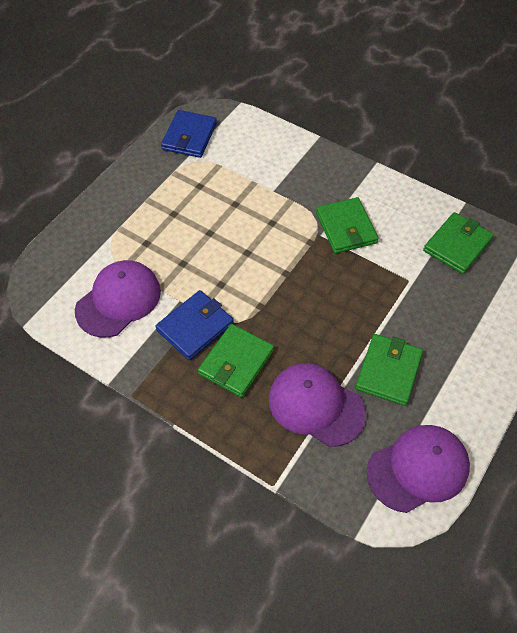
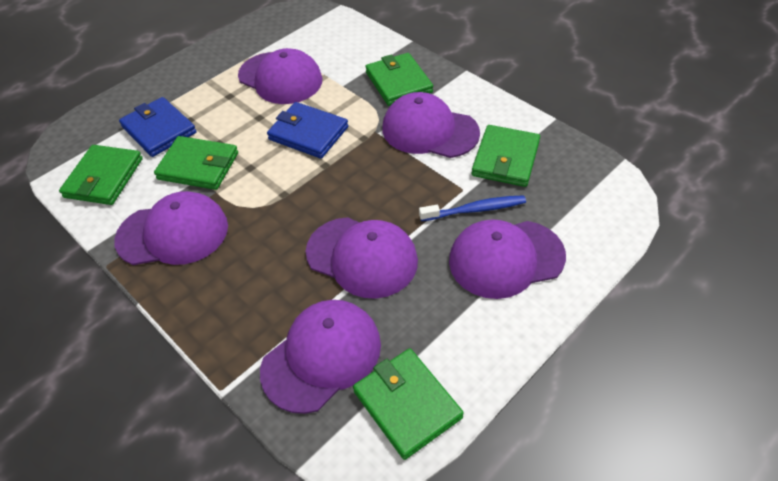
blue toothbrush: 0 -> 1
green wallet: 4 -> 5
purple cap: 3 -> 6

